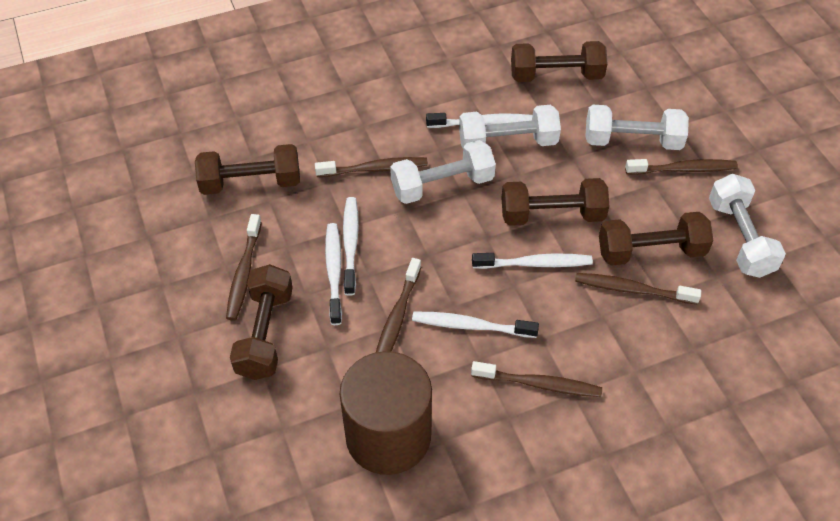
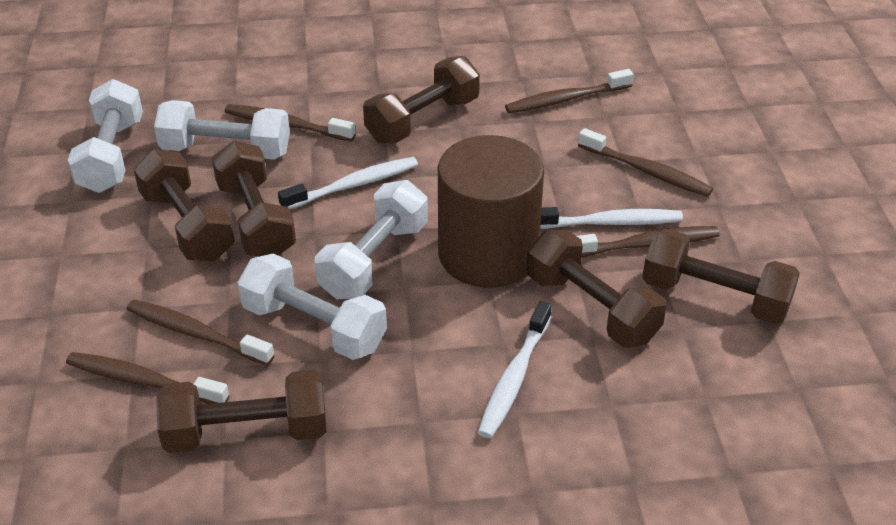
brown dumbbell: 5 -> 6
white toothbrush: 5 -> 3

